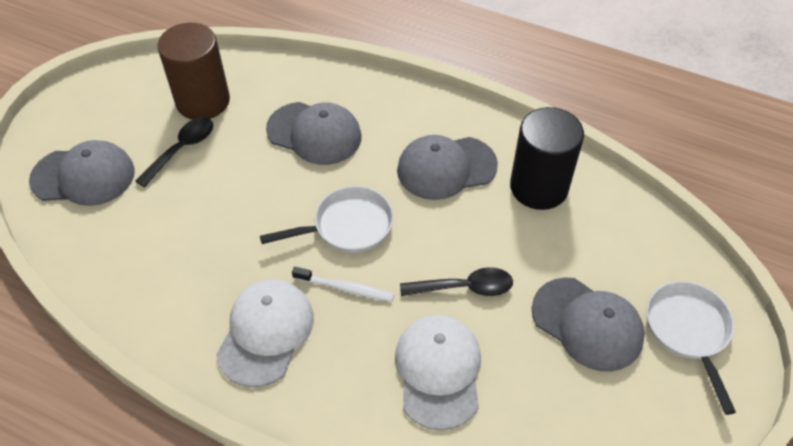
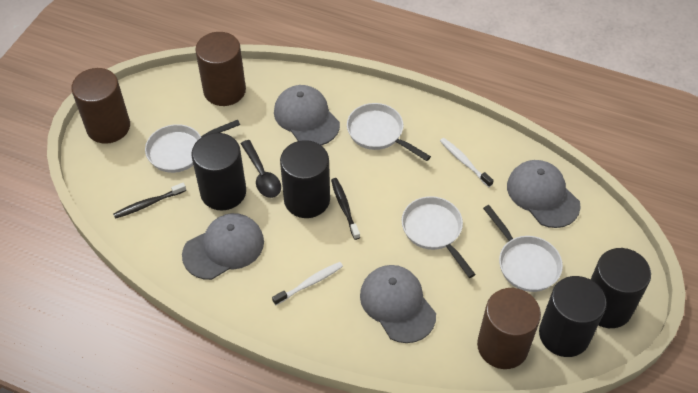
black cylinder: 1 -> 4
black spoon: 2 -> 1
black toothbrush: 0 -> 2
brown cylinder: 1 -> 3
white cap: 2 -> 0
white pan: 2 -> 4
white toothbrush: 1 -> 2

